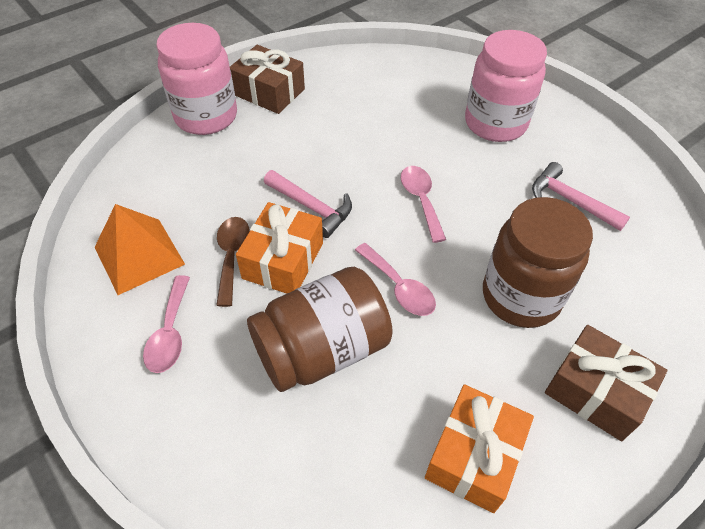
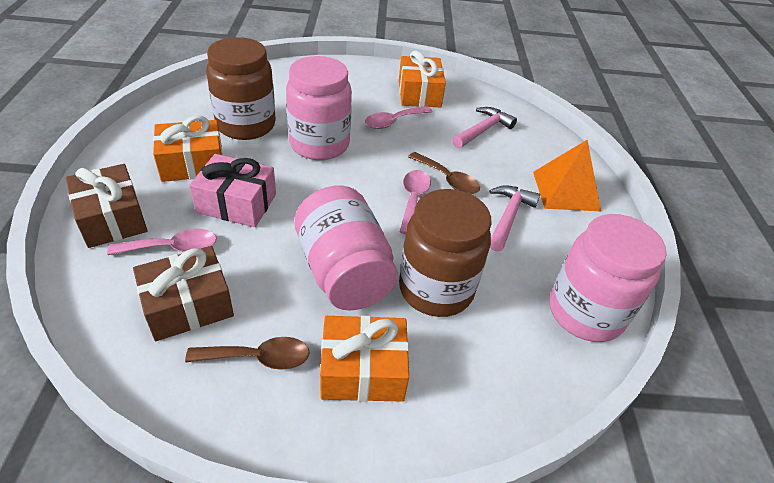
brown spoon: 1 -> 2
orange gift: 2 -> 3
pink gift: 0 -> 1
pink jar: 2 -> 3

